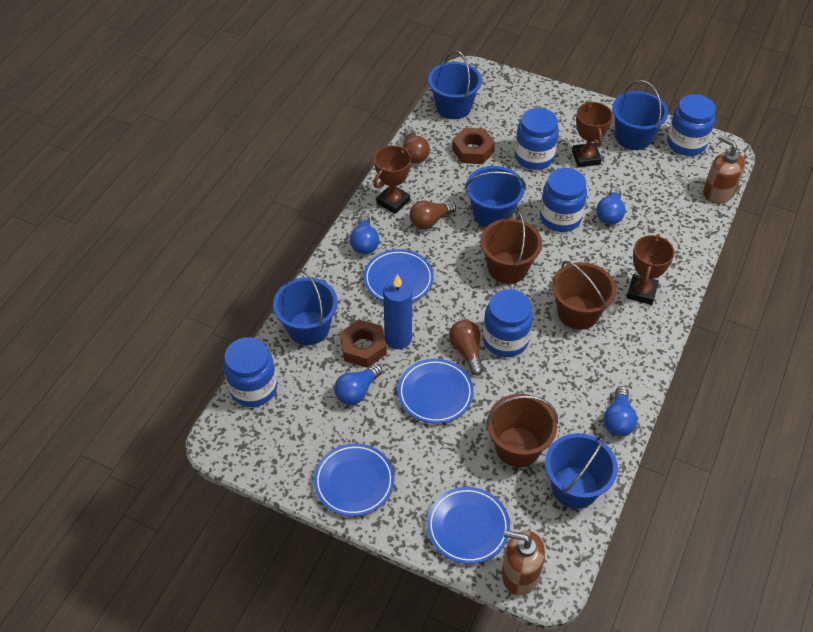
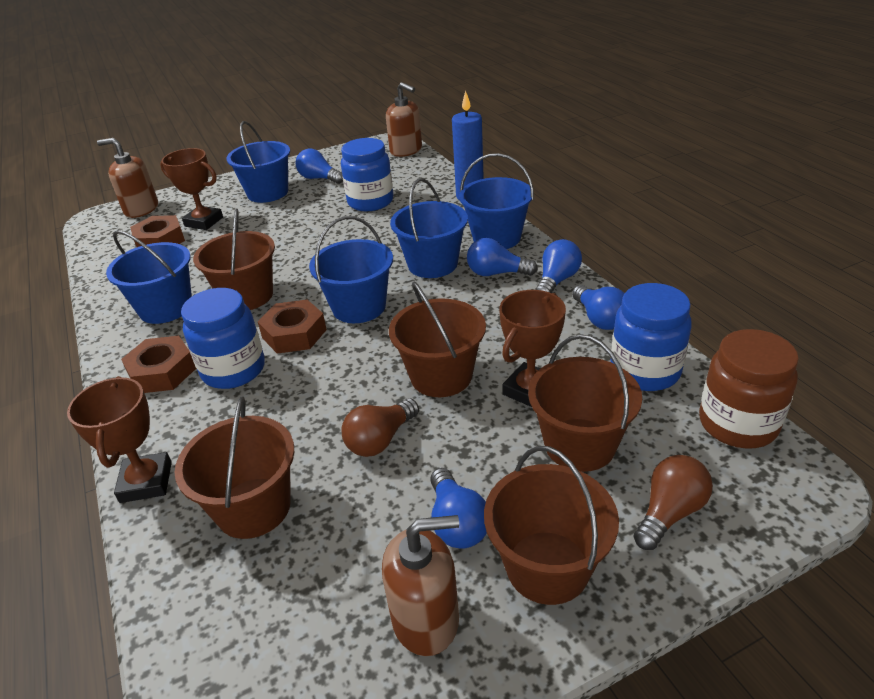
blue jar: 5 -> 3
blue light bulb: 4 -> 5
blue plate: 4 -> 0
brown bucket: 3 -> 5
brown jar: 0 -> 1
brown light bulb: 3 -> 2
brown nut: 2 -> 3
brown soap dispenser: 2 -> 3

